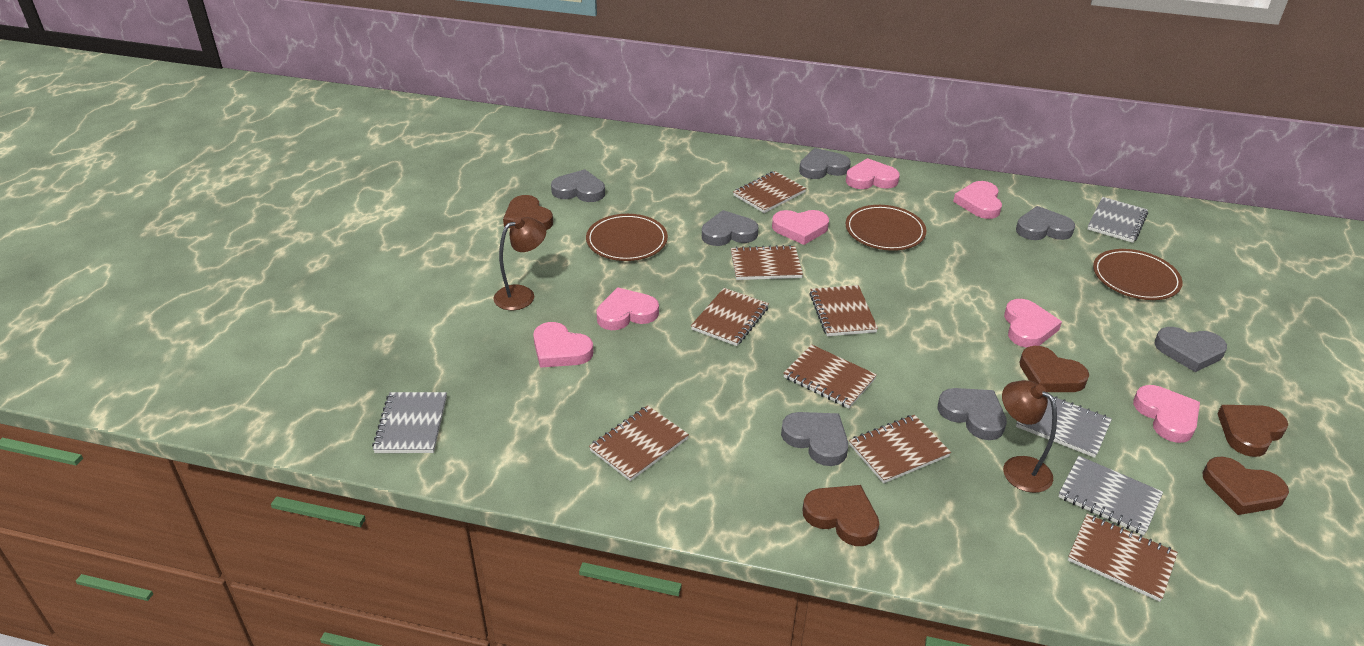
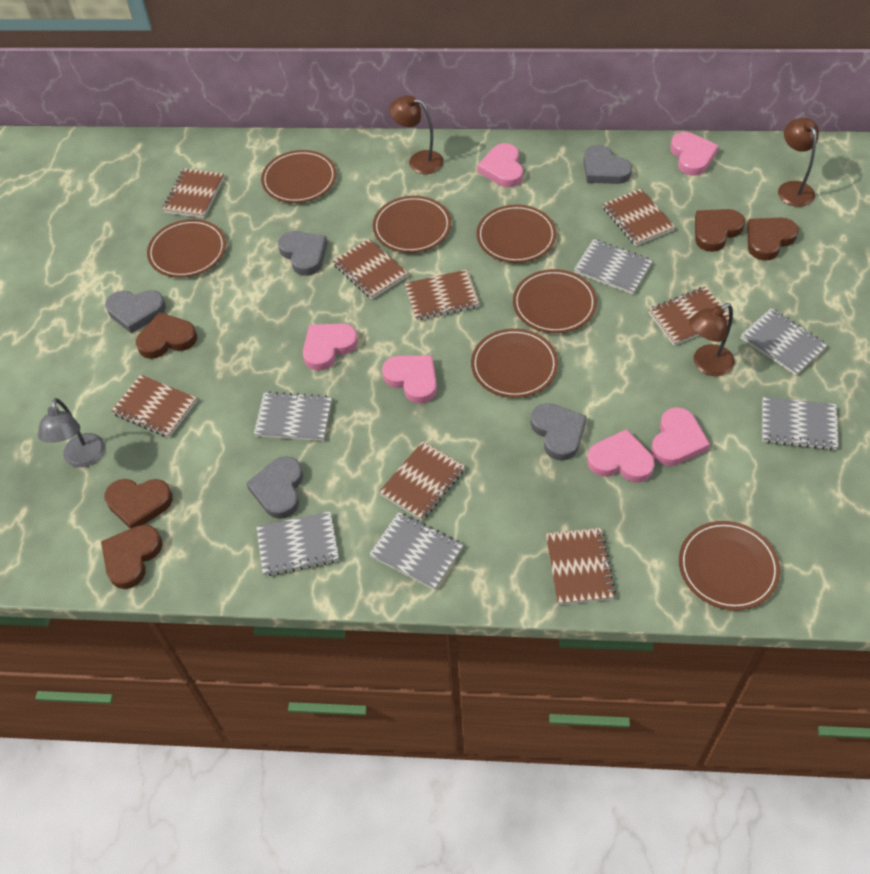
brown lamp: 2 -> 3
brown plate: 3 -> 7
grey heart: 7 -> 5
grey lamp: 0 -> 1
grey notebook: 4 -> 6
pink heart: 7 -> 6

